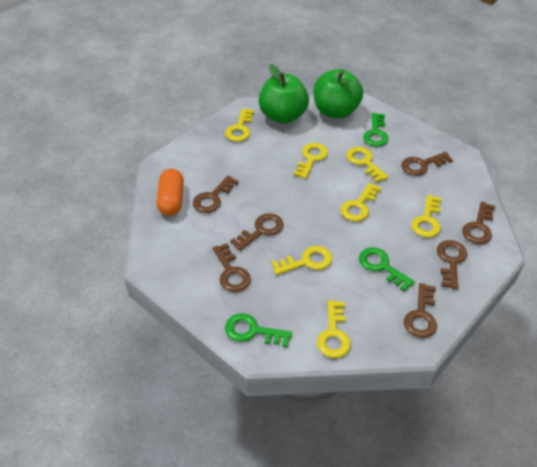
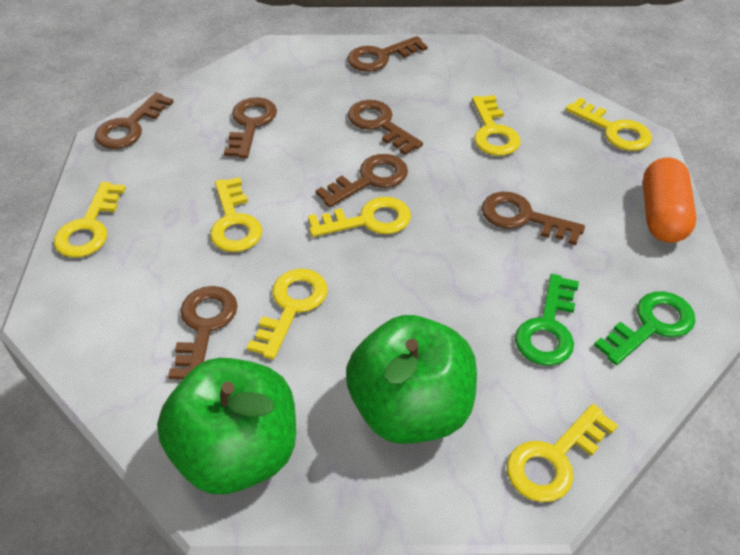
green key: 3 -> 2

